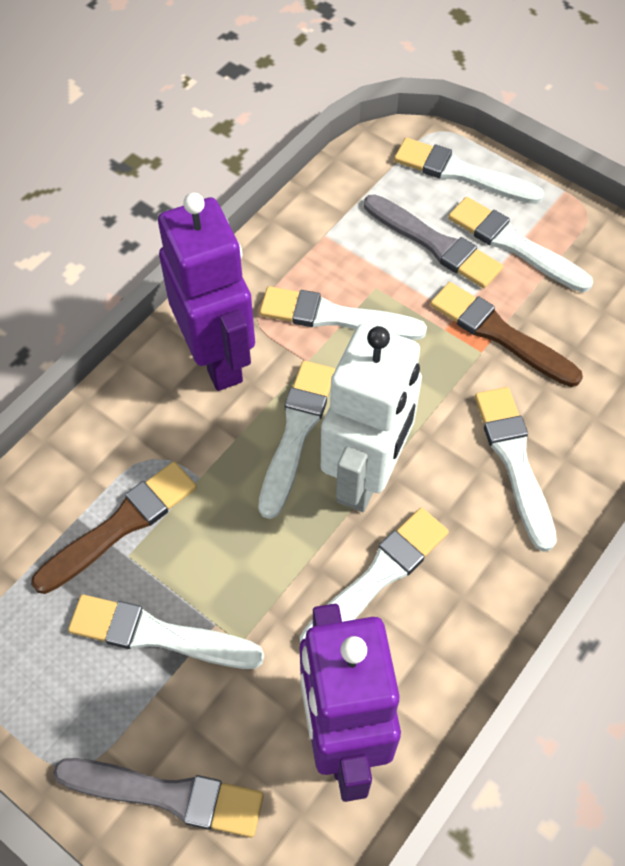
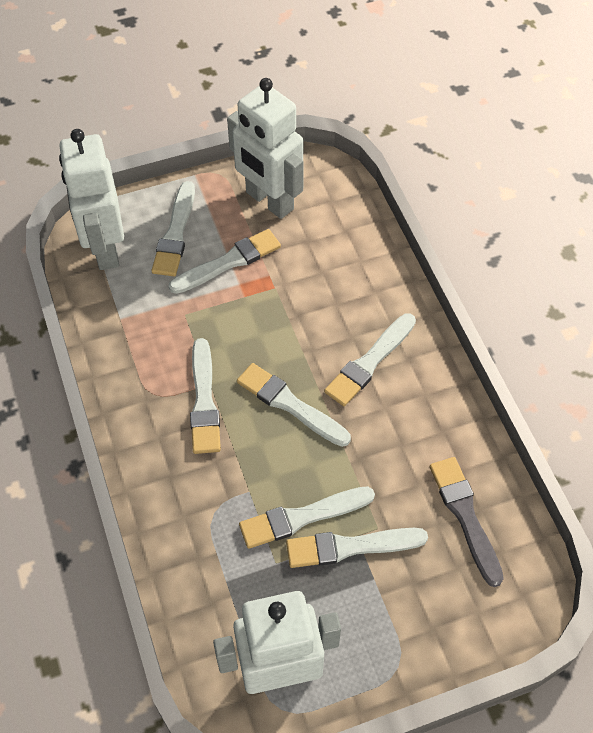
brown brush: 2 -> 0
grey brush: 2 -> 1
purple robot: 2 -> 0
white robot: 1 -> 3

